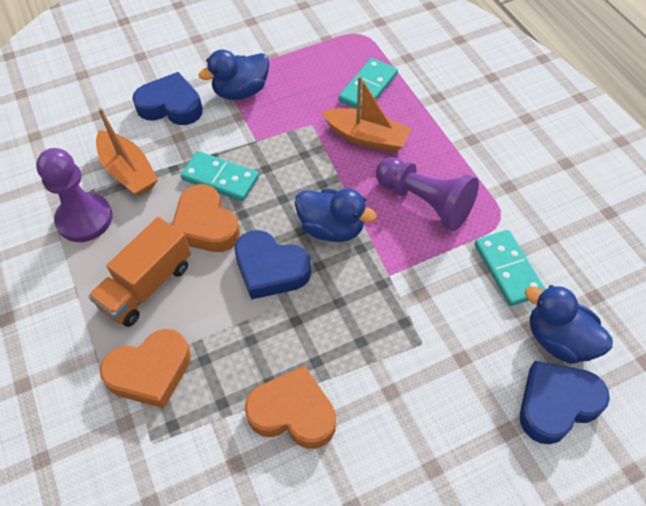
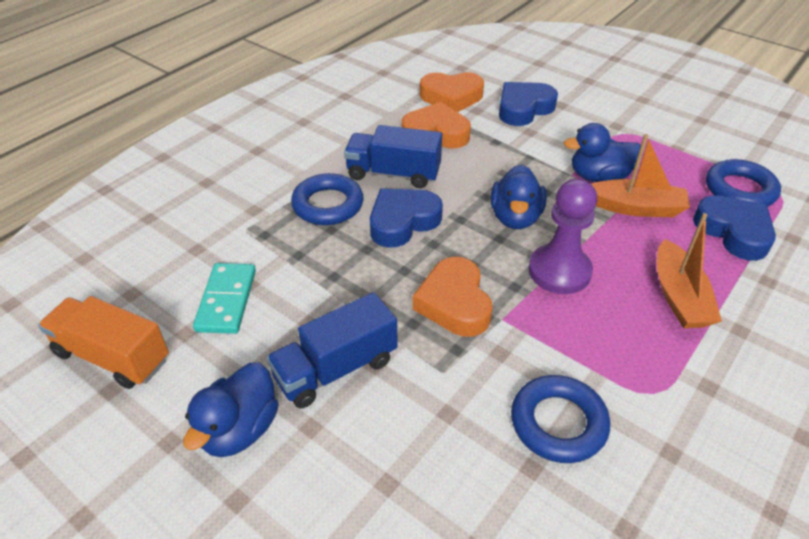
blue ring: 0 -> 3
blue truck: 0 -> 2
purple pawn: 2 -> 1
turquoise domino: 3 -> 1

